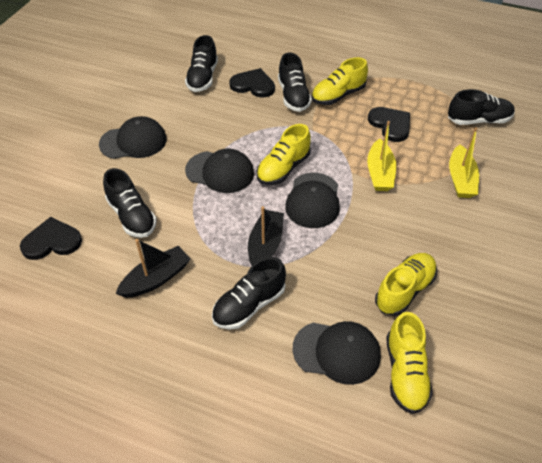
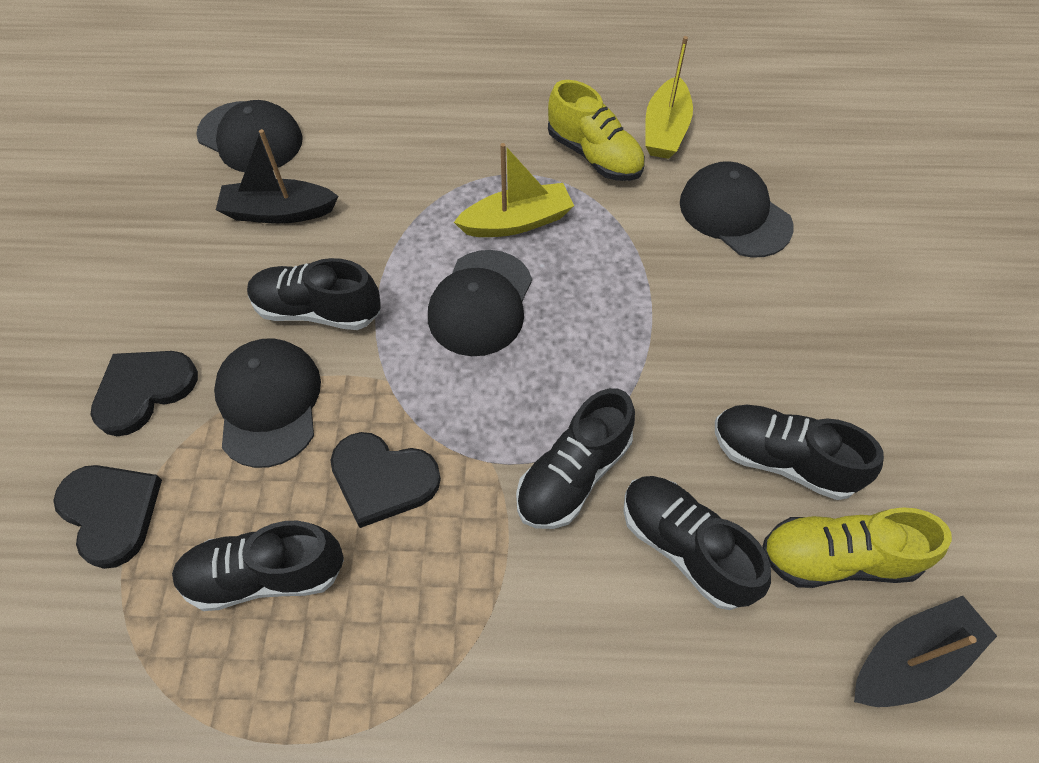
yellow shoe: 4 -> 2

